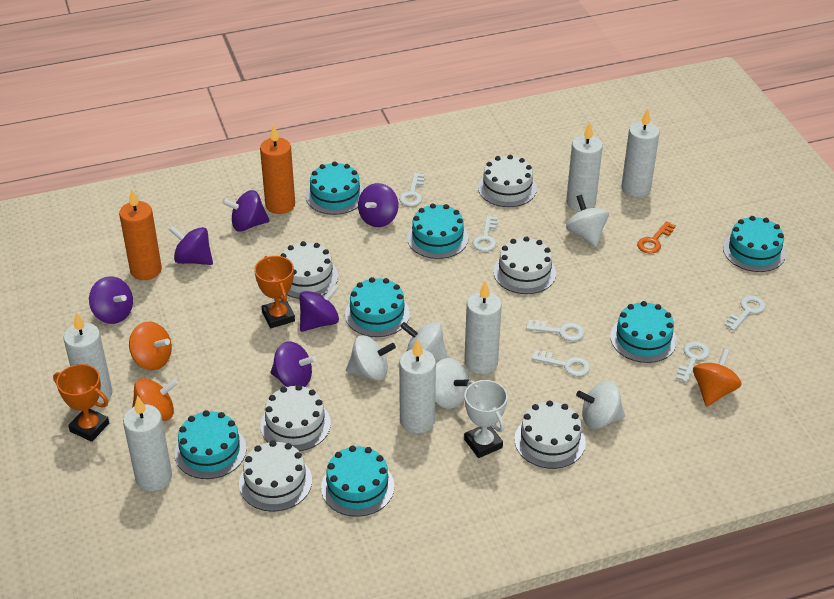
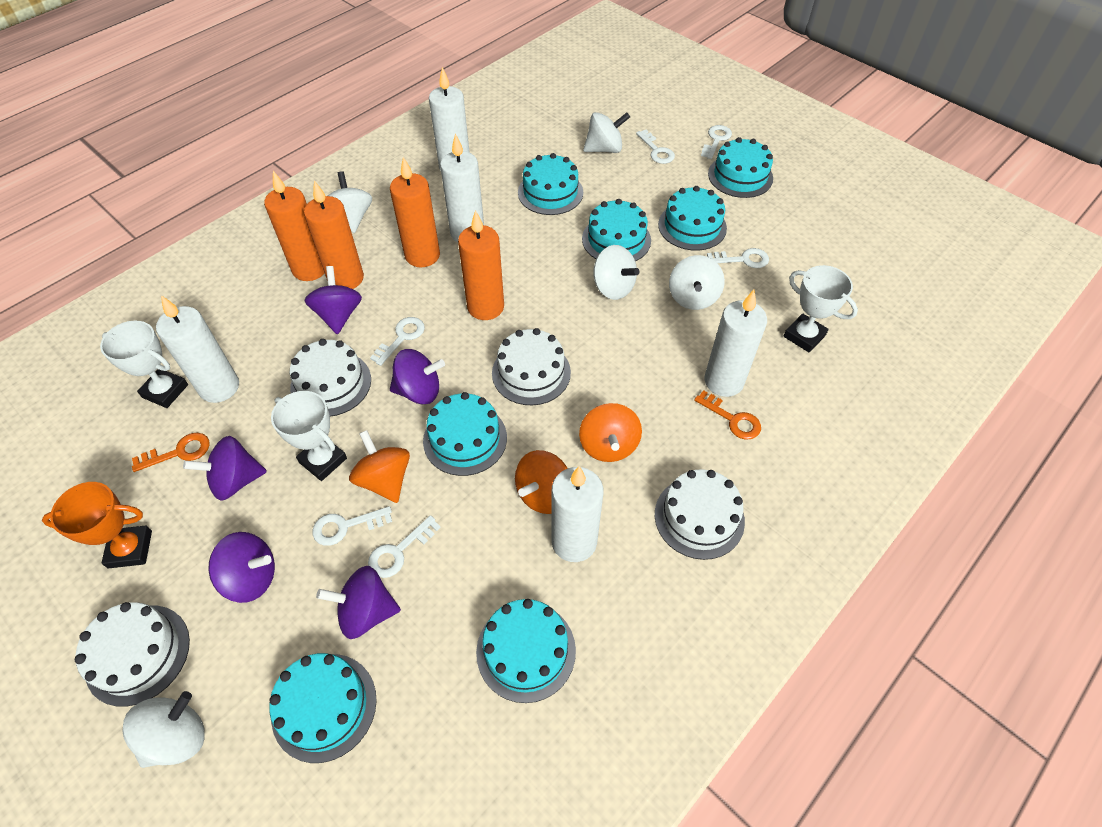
orange candle: 2 -> 4
orange key: 1 -> 2
orange trophy: 2 -> 1
purple spinning top: 6 -> 5
white cake: 6 -> 4
white candle: 6 -> 5
white trophy: 1 -> 3

